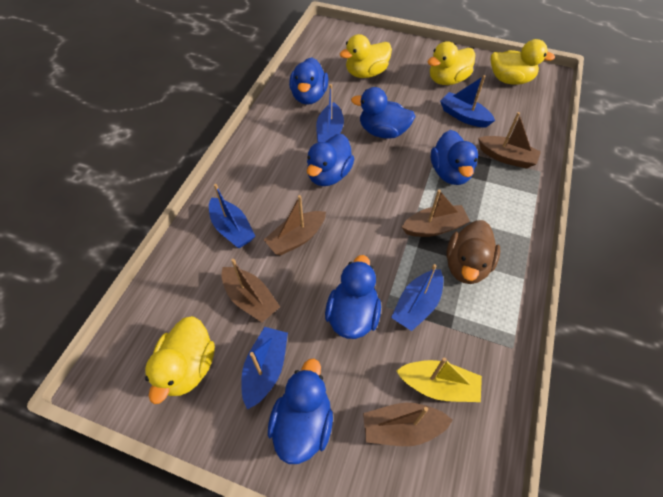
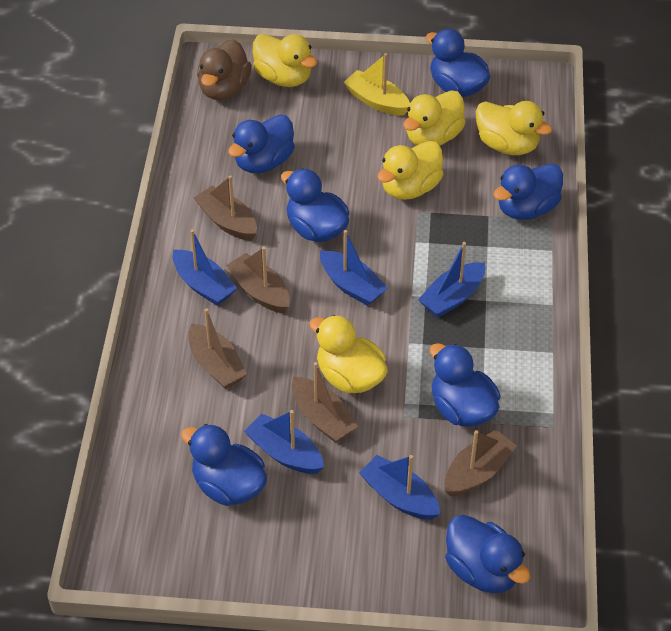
blue duck: 6 -> 7
yellow duck: 4 -> 5

